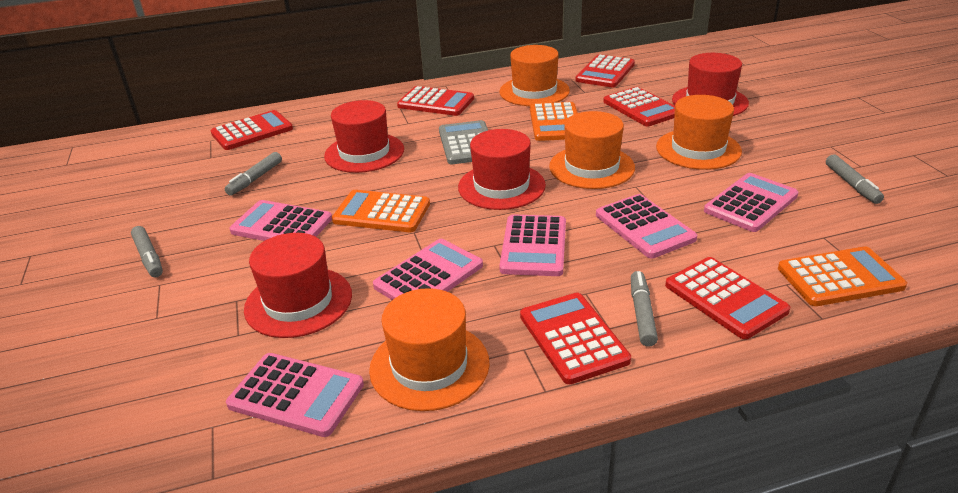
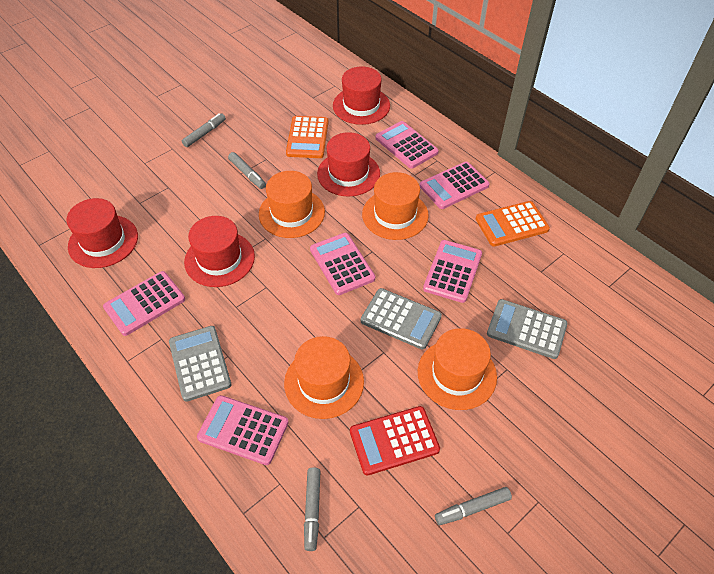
grey calculator: 1 -> 3
orange calculator: 3 -> 2
red calculator: 6 -> 1

